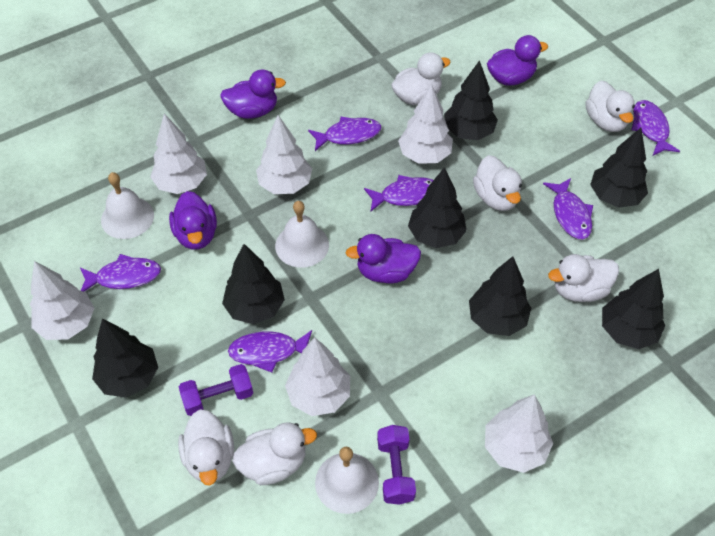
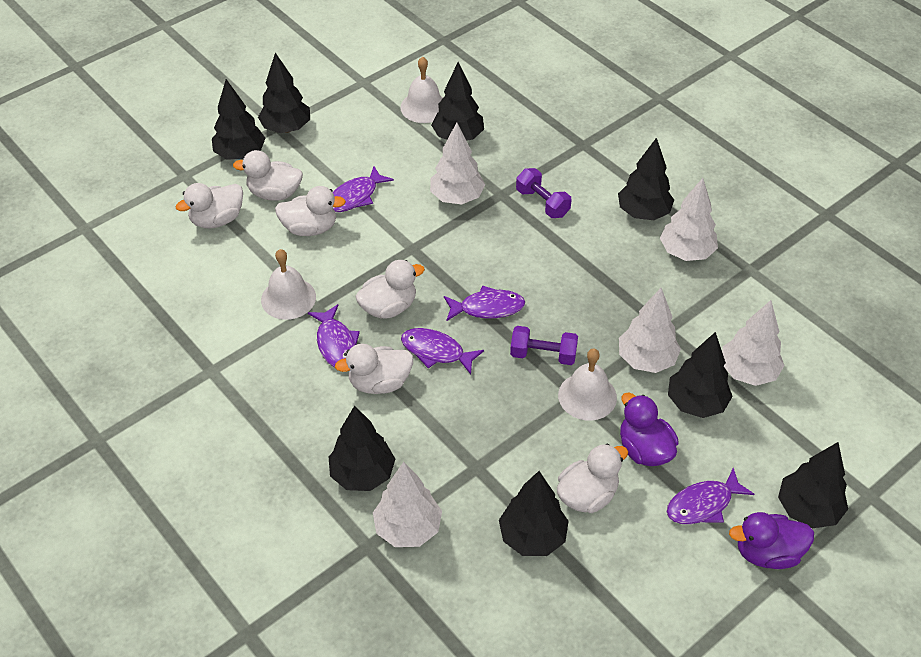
black tree: 7 -> 8
purple duck: 4 -> 2
purple fish: 6 -> 5
white tree: 6 -> 5

